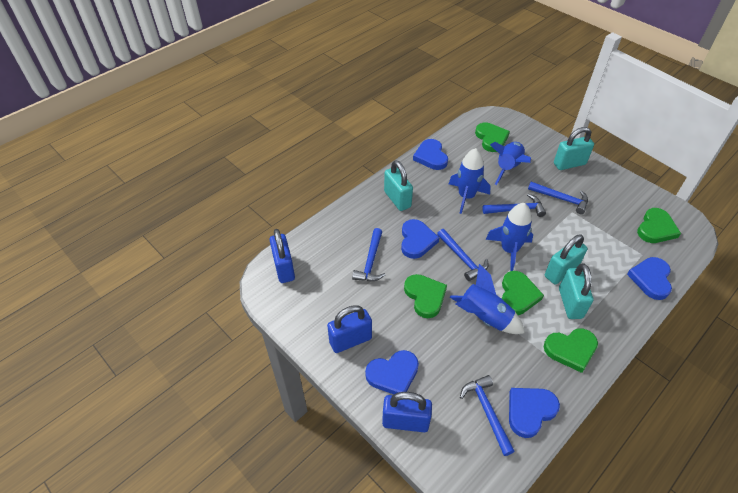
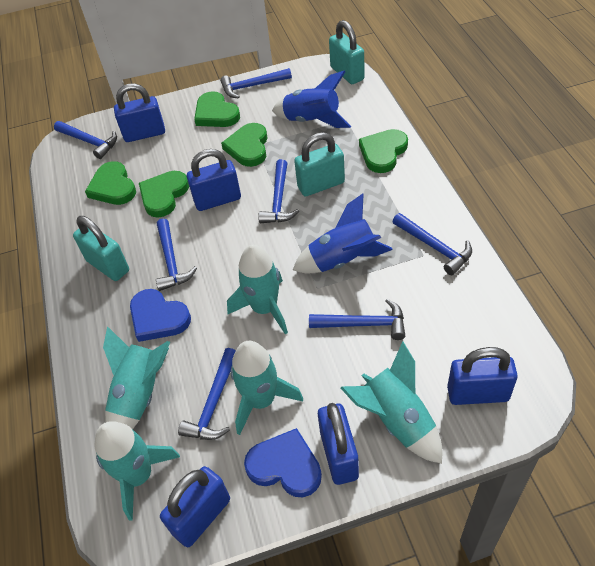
blue hammer: 5 -> 7
blue heart: 5 -> 2
blue padlock: 3 -> 5
blue rocket: 4 -> 2
turquoise padlock: 4 -> 3
turquoise rocket: 0 -> 5

